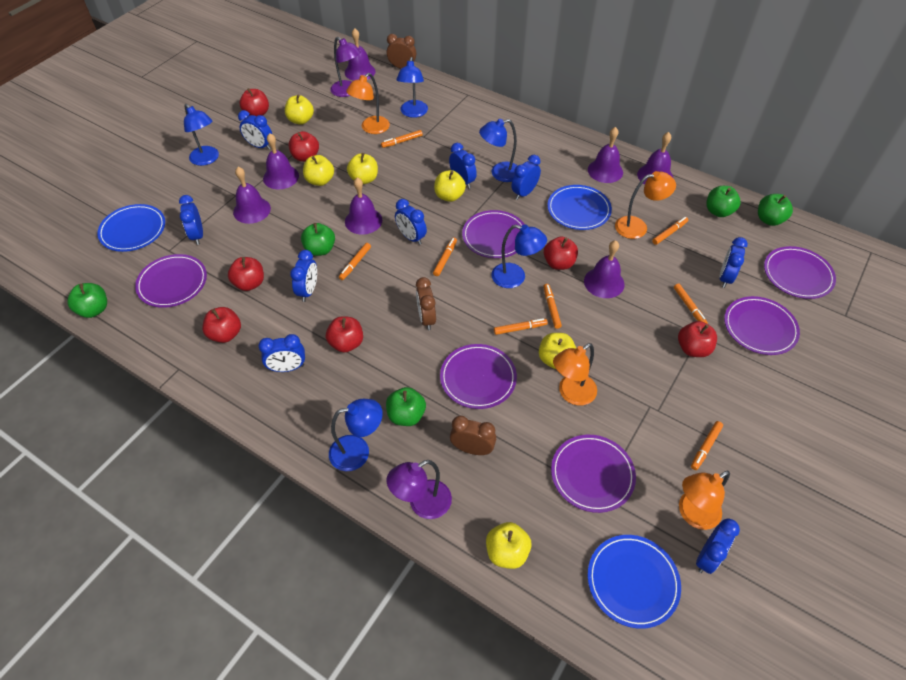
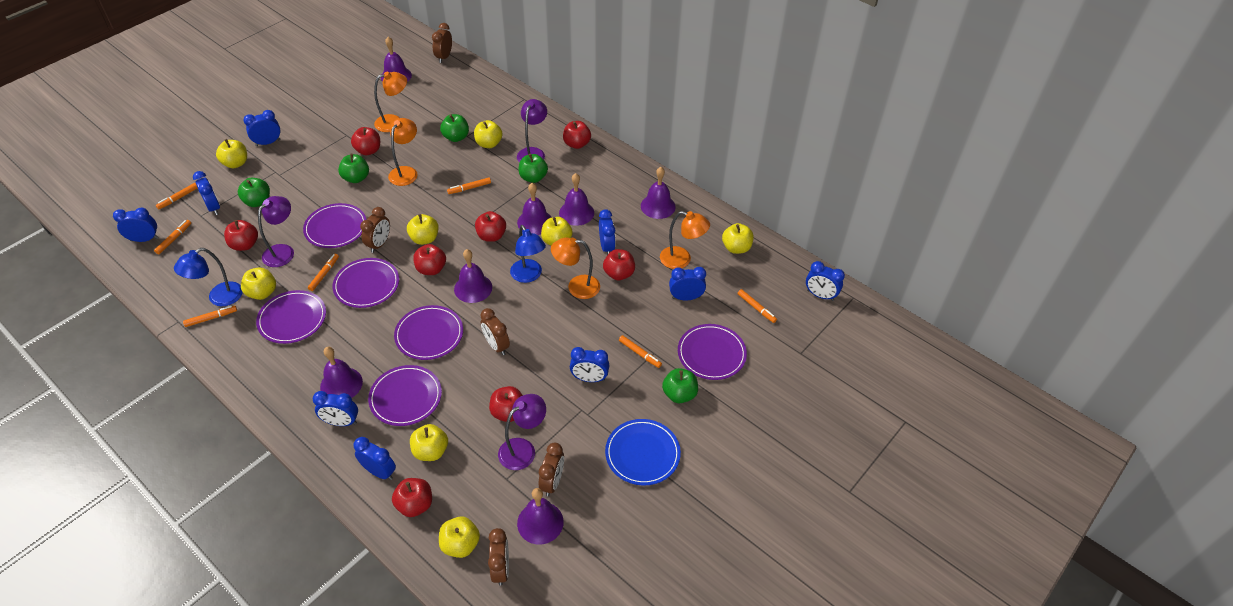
blue lamp: 5 -> 2
blue plate: 3 -> 1
brown clock: 3 -> 5
orange marker: 8 -> 7
purple lamp: 2 -> 3
red apple: 7 -> 8
yellow apple: 6 -> 8

